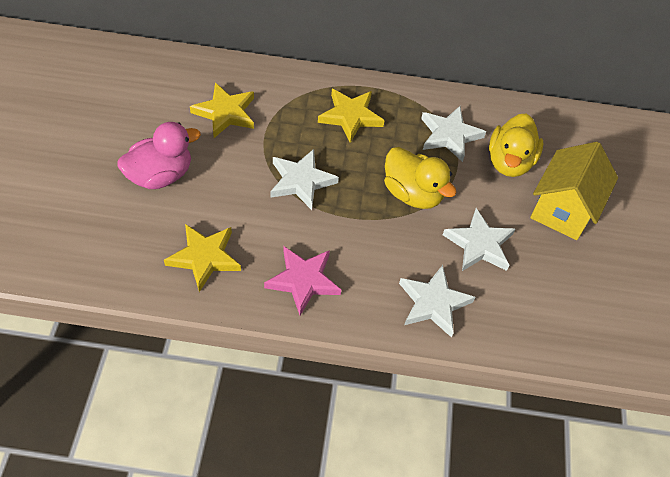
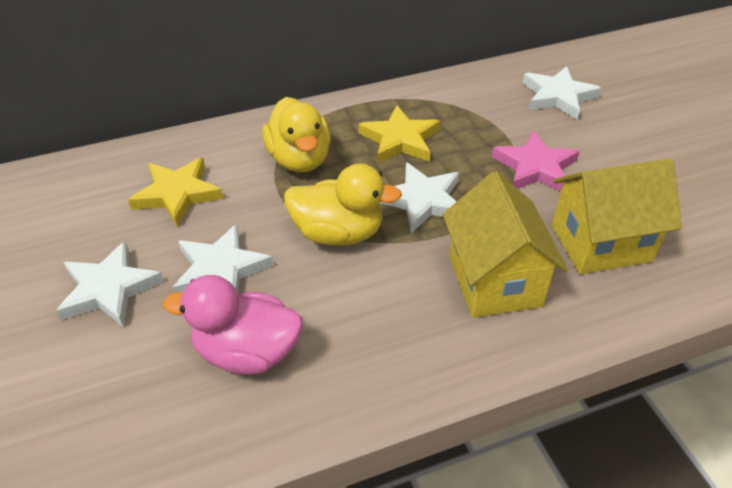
yellow house: 1 -> 2
yellow star: 3 -> 2

